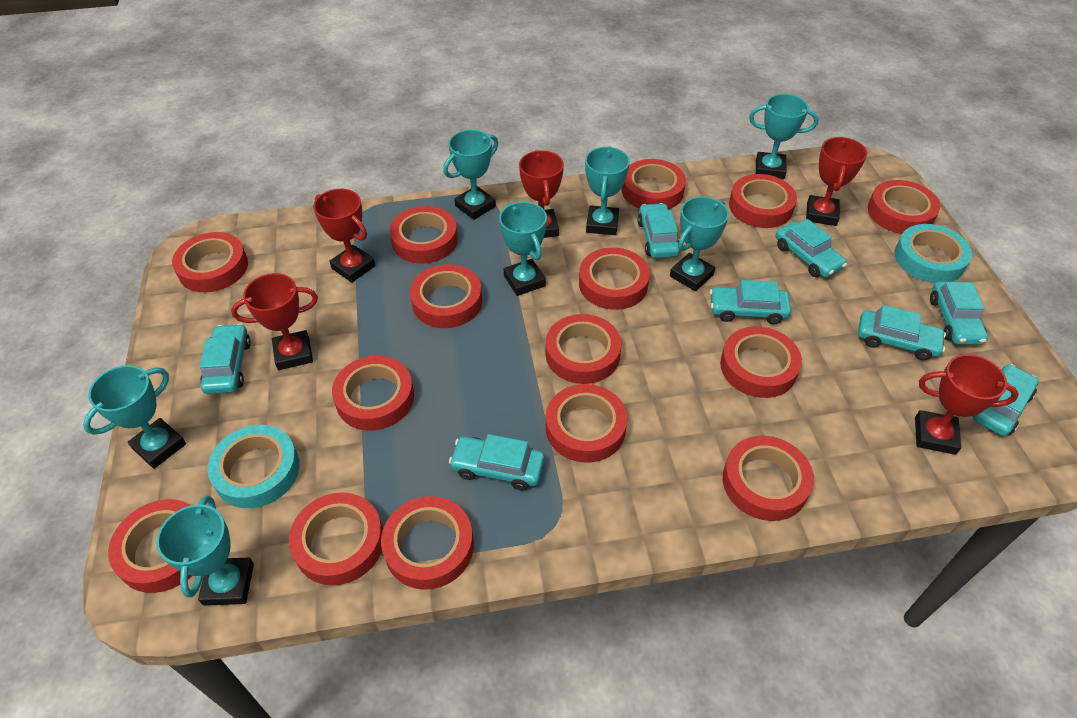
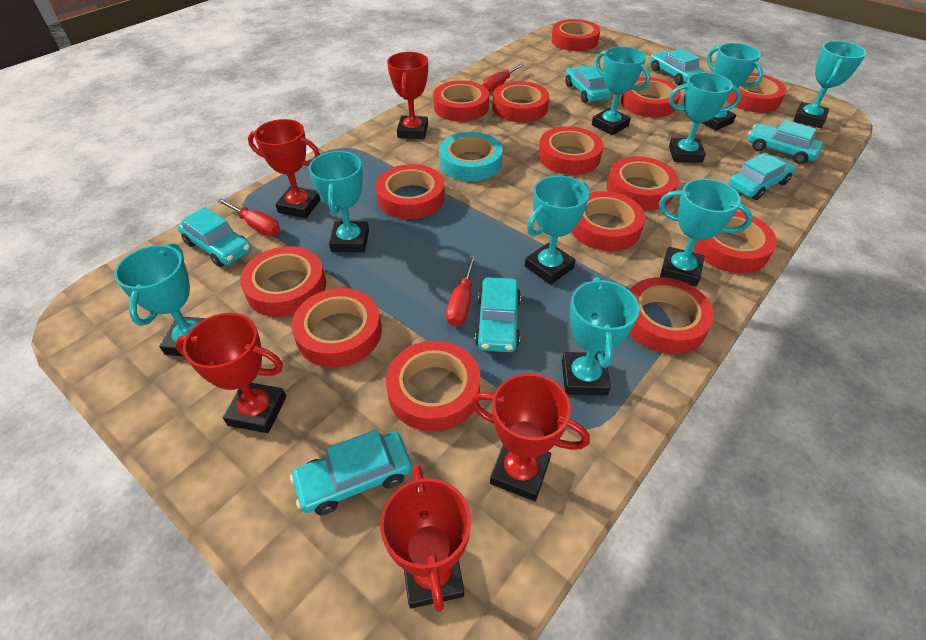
red screwdriver: 0 -> 3
red tape: 15 -> 14
turquoise car: 8 -> 7
turquoise tape: 2 -> 1
turquoise trophy: 7 -> 9

